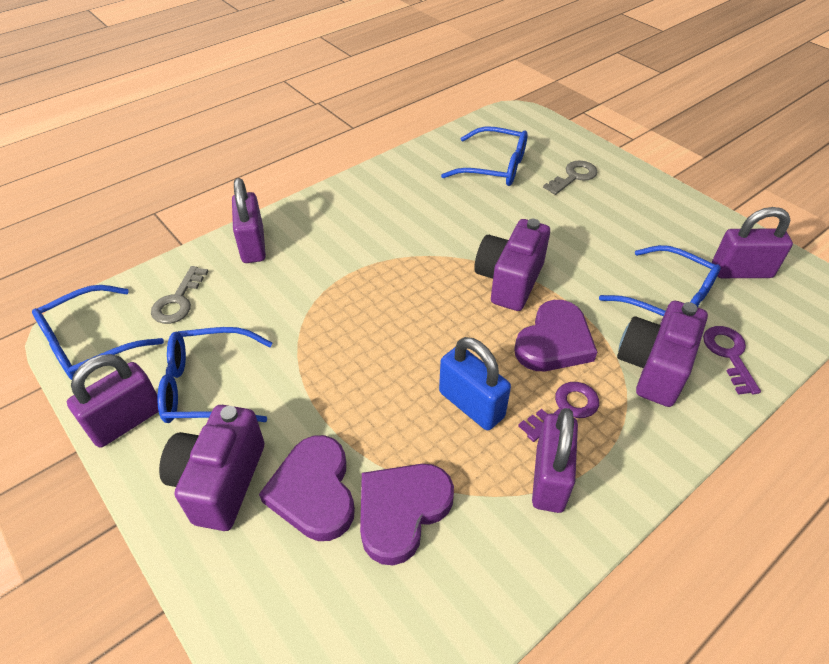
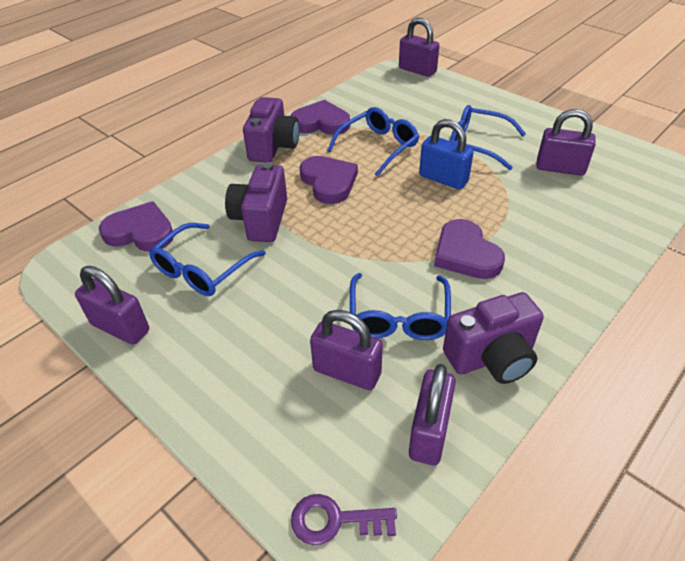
grey key: 2 -> 0
purple heart: 3 -> 4
purple key: 2 -> 1
purple padlock: 4 -> 5

